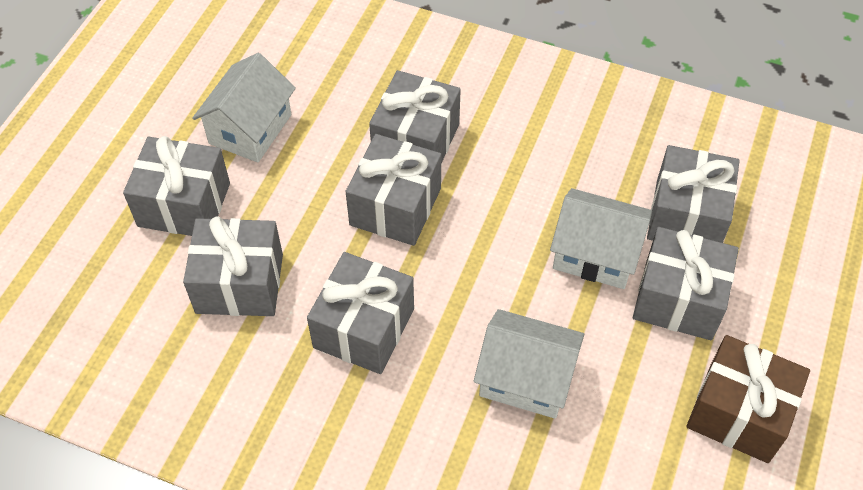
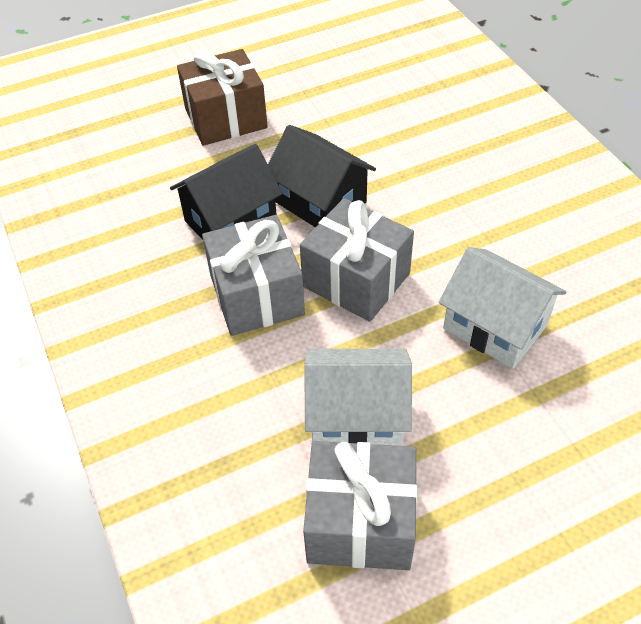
black house: 0 -> 2
grey gift: 7 -> 3
white house: 3 -> 2

